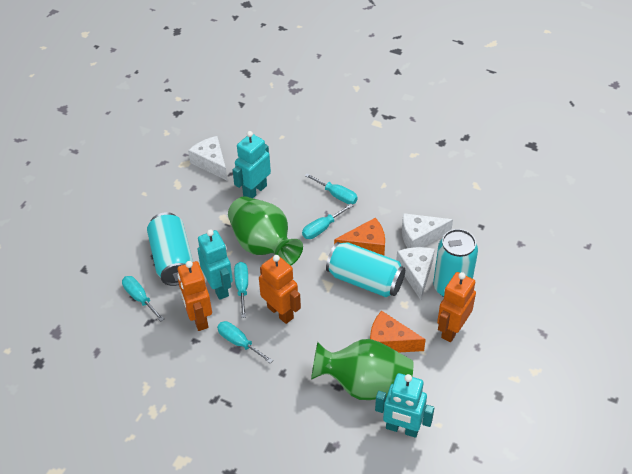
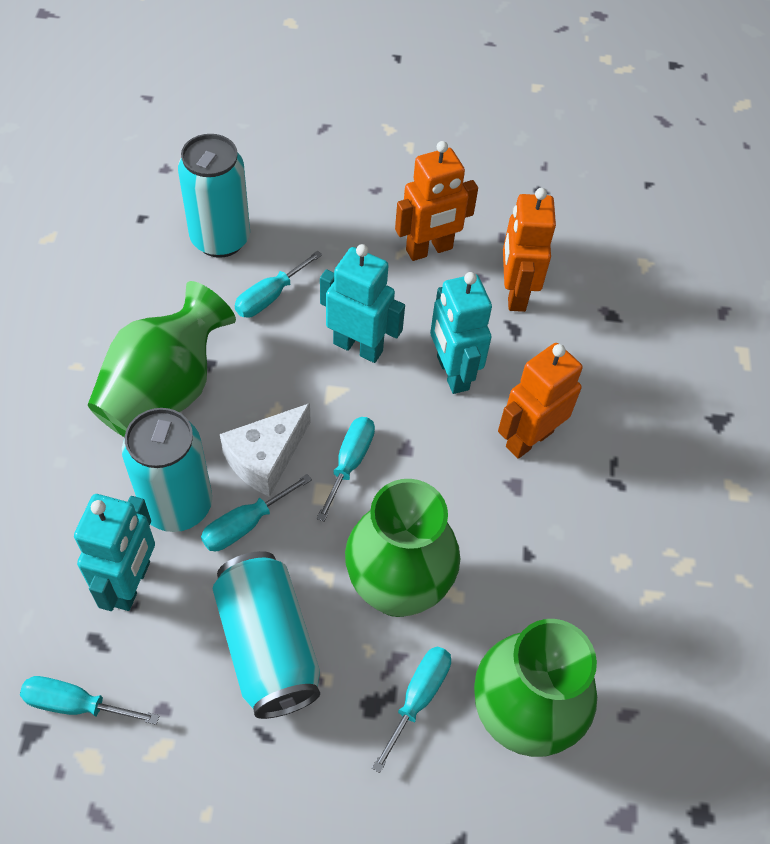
green vase: 2 -> 3
orange cheese: 2 -> 0
white cheese: 3 -> 1

